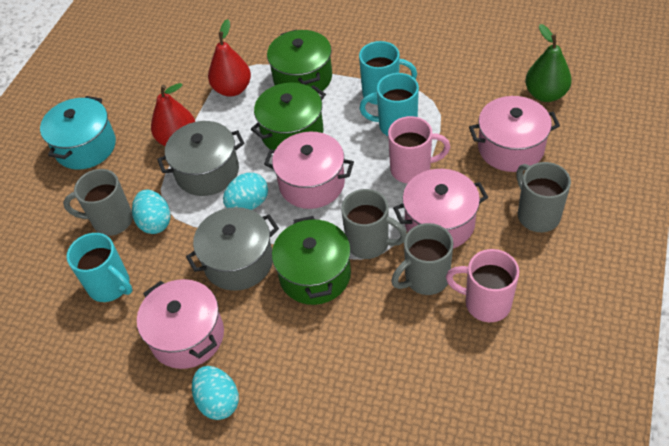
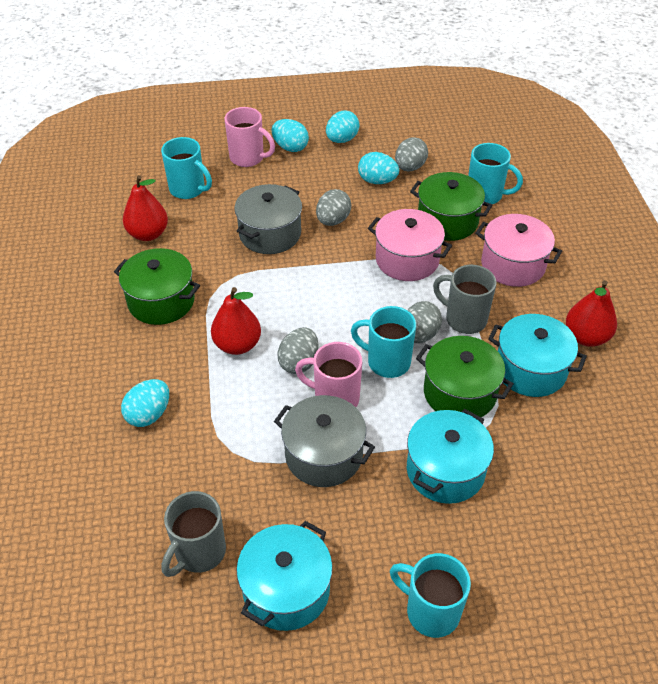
green pear: 1 -> 0
grey egg: 0 -> 4
grey mug: 4 -> 2
pink pot: 4 -> 2
red pear: 2 -> 3
turquoise egg: 3 -> 4
turquoise mug: 3 -> 4
turquoise pot: 1 -> 3

